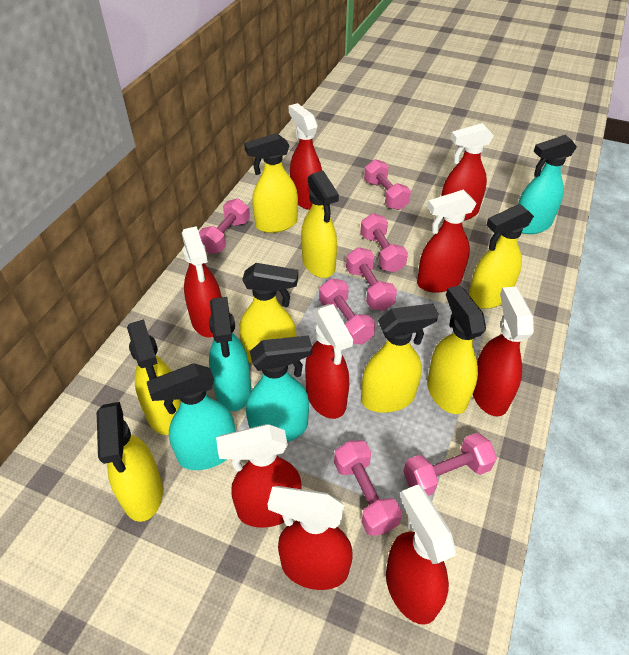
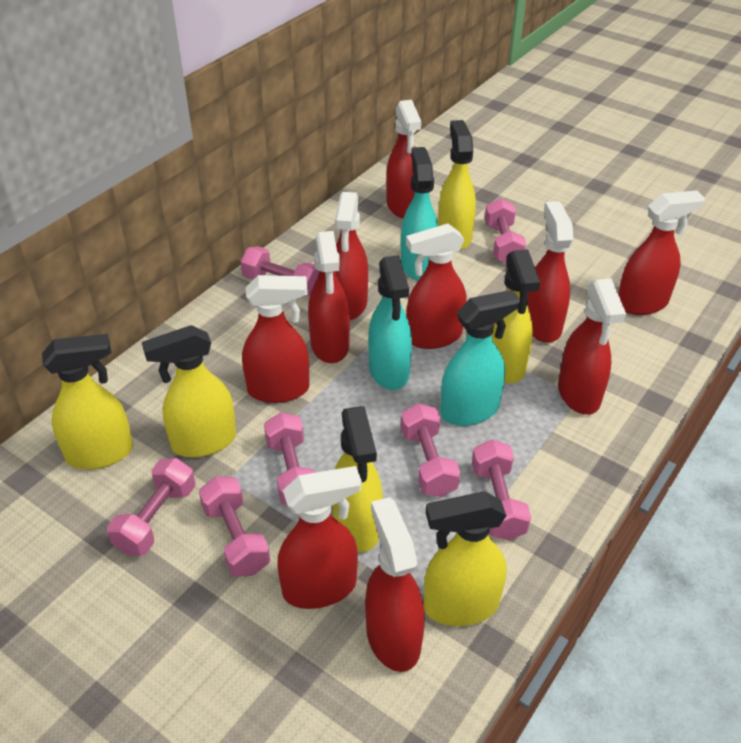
red spray bottle: 9 -> 10
turquoise spray bottle: 4 -> 3
yellow spray bottle: 8 -> 6

